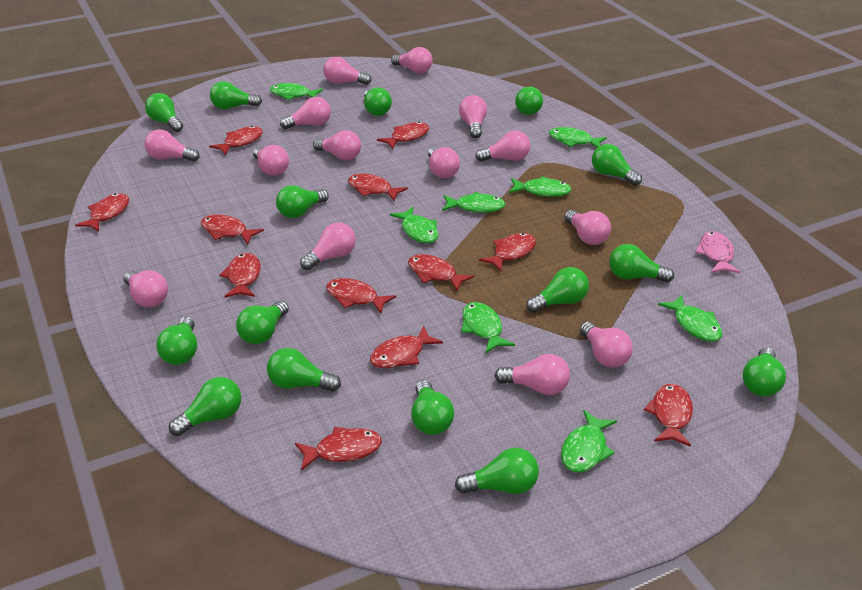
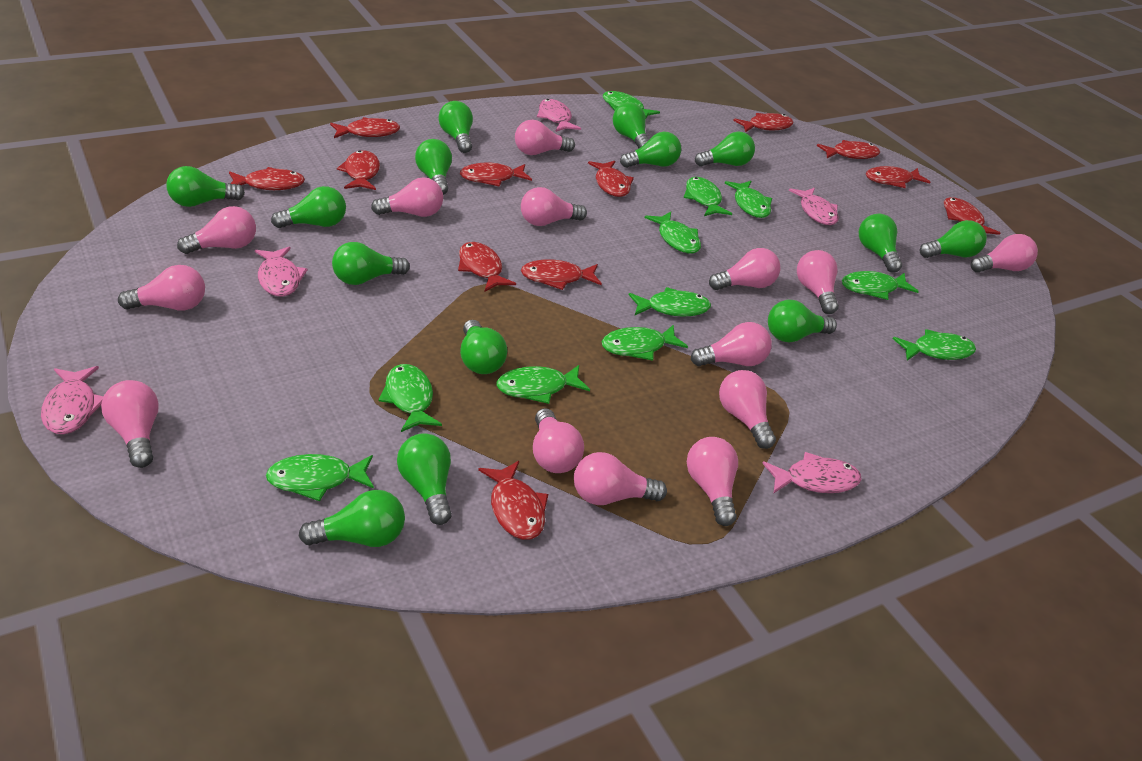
green fish: 8 -> 11
green light bulb: 15 -> 14
pink fish: 1 -> 5

